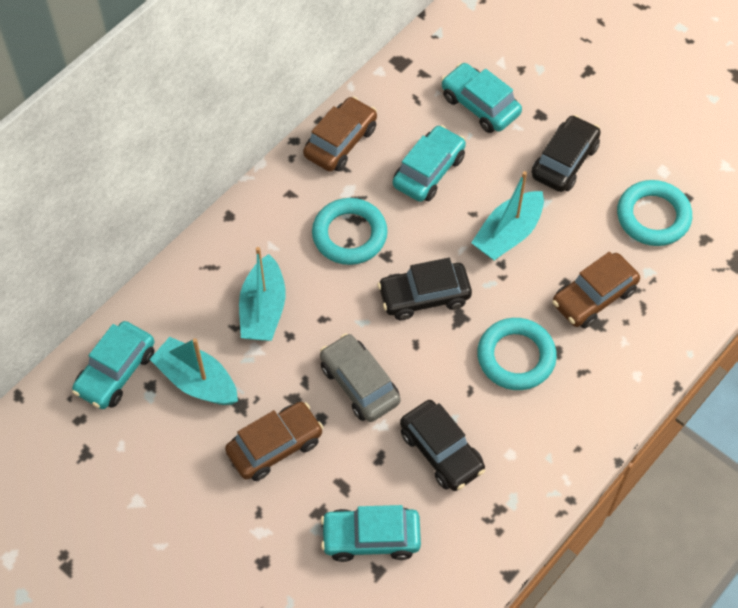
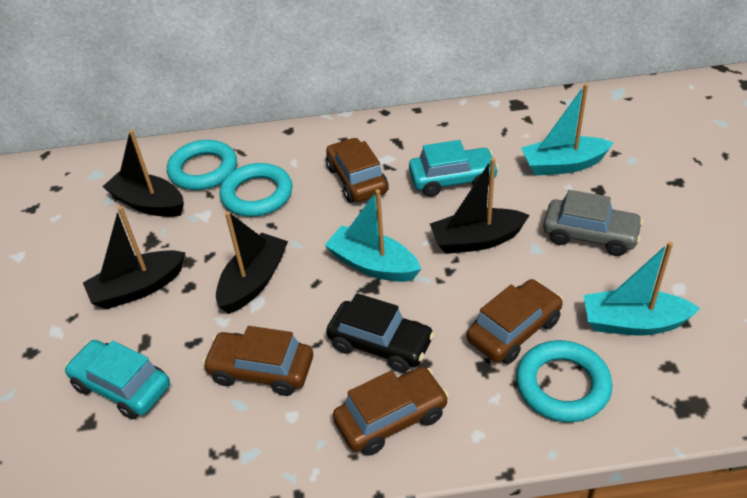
black boat: 0 -> 4
black car: 3 -> 1
brown car: 3 -> 4
turquoise car: 4 -> 2

